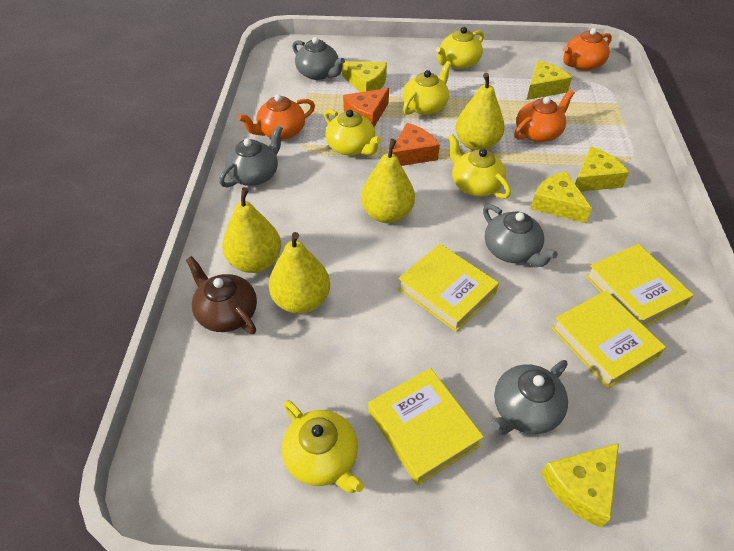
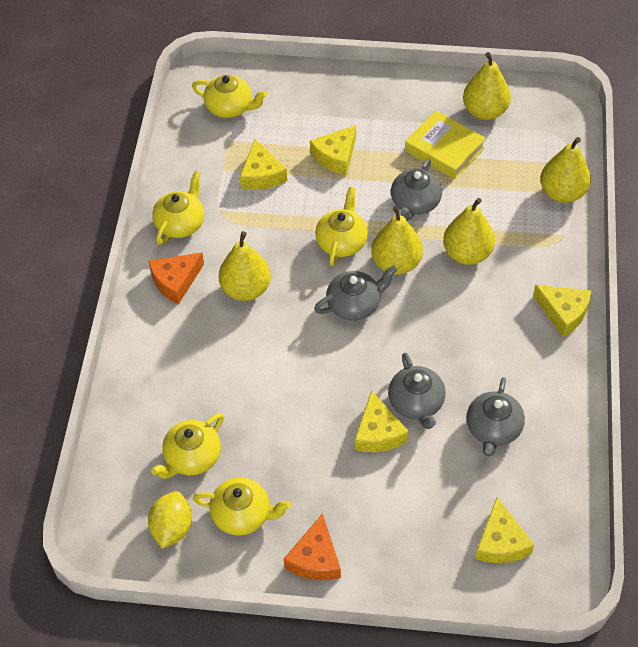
brown teapot: 1 -> 0
orange teapot: 3 -> 0
yellow book: 4 -> 1
yellow lemon: 0 -> 1
yellow pear: 4 -> 5

